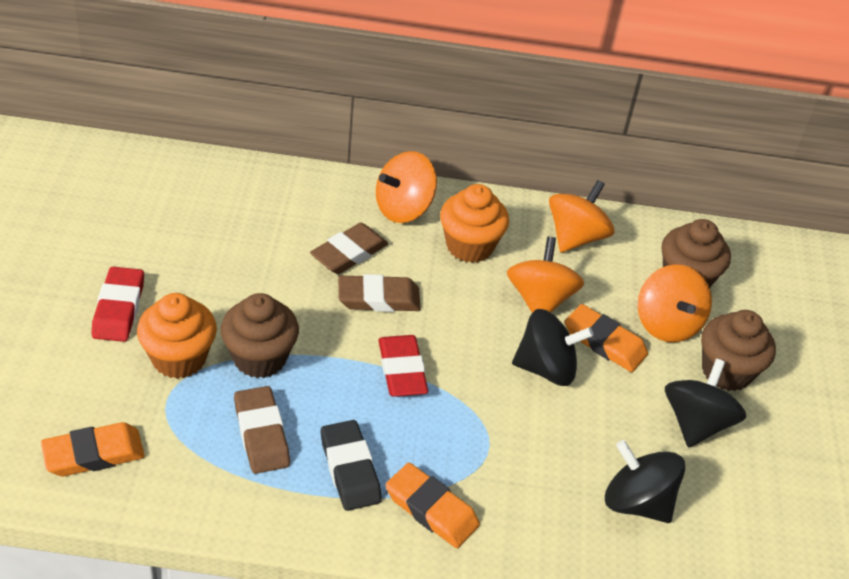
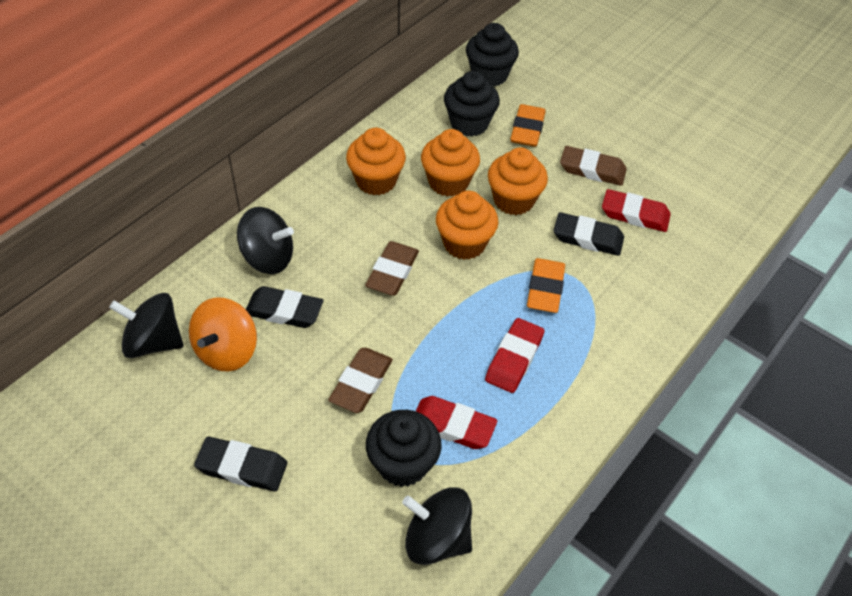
black cupcake: 0 -> 3
black eraser: 1 -> 3
brown cupcake: 3 -> 0
orange cupcake: 2 -> 4
orange eraser: 3 -> 2
orange spinning top: 4 -> 1
red eraser: 2 -> 3

